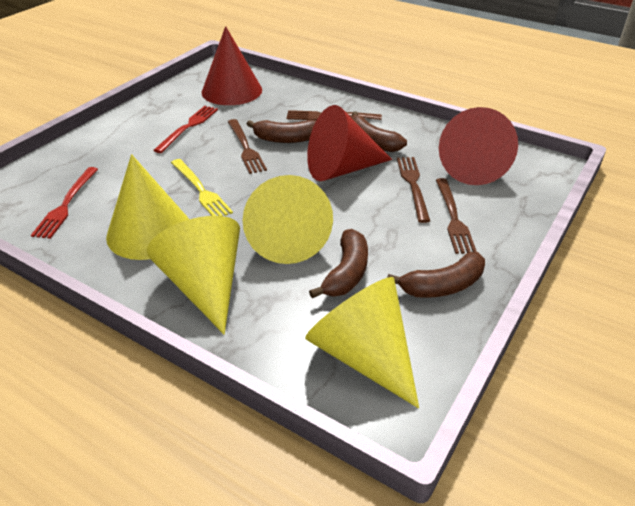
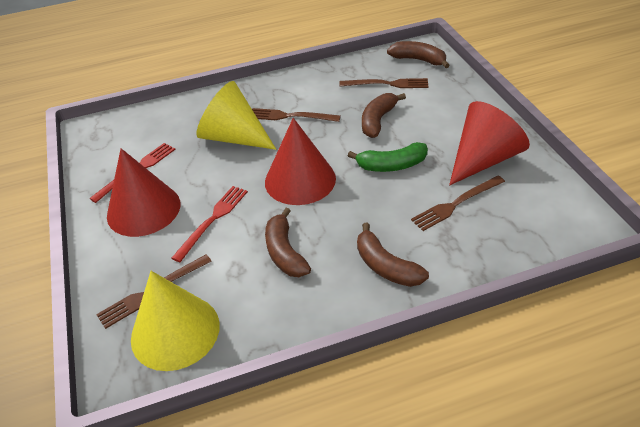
green banana: 0 -> 1
yellow cone: 4 -> 2
yellow fork: 1 -> 0

